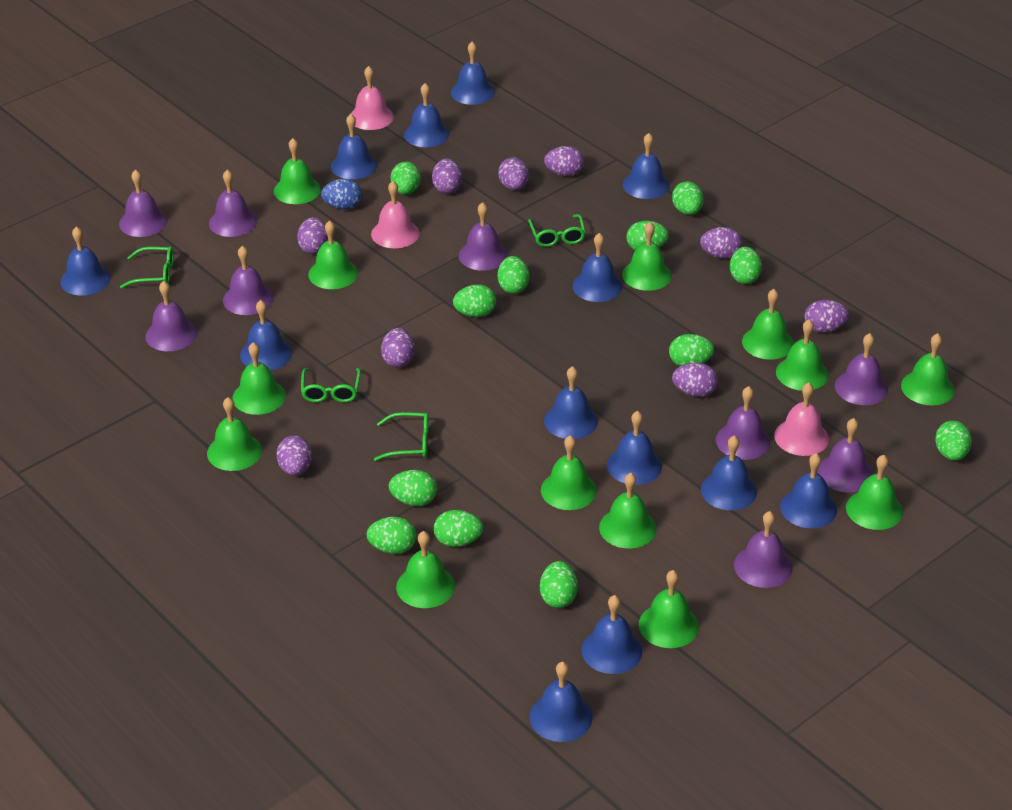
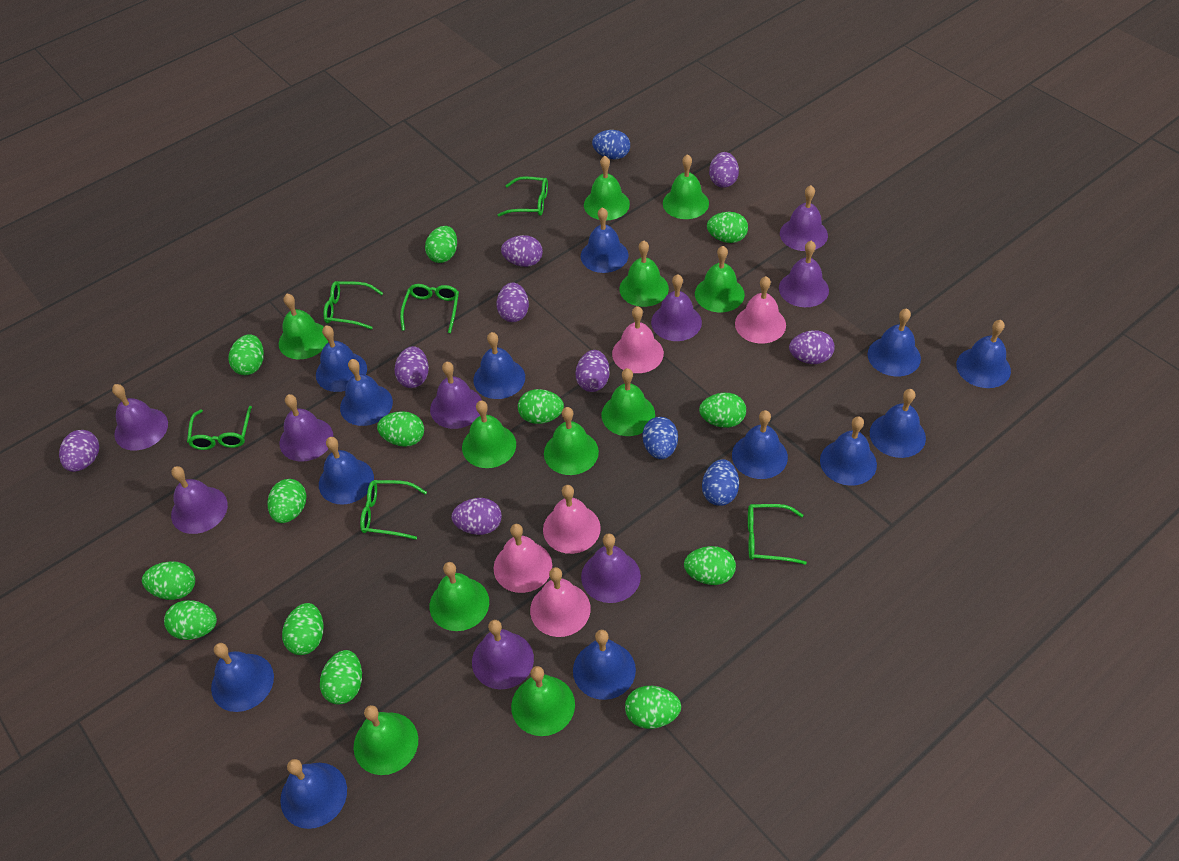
blue egg: 1 -> 3
green bell: 13 -> 11
green egg: 12 -> 13
green glasses: 4 -> 6
pink bell: 3 -> 5
purple egg: 9 -> 8

